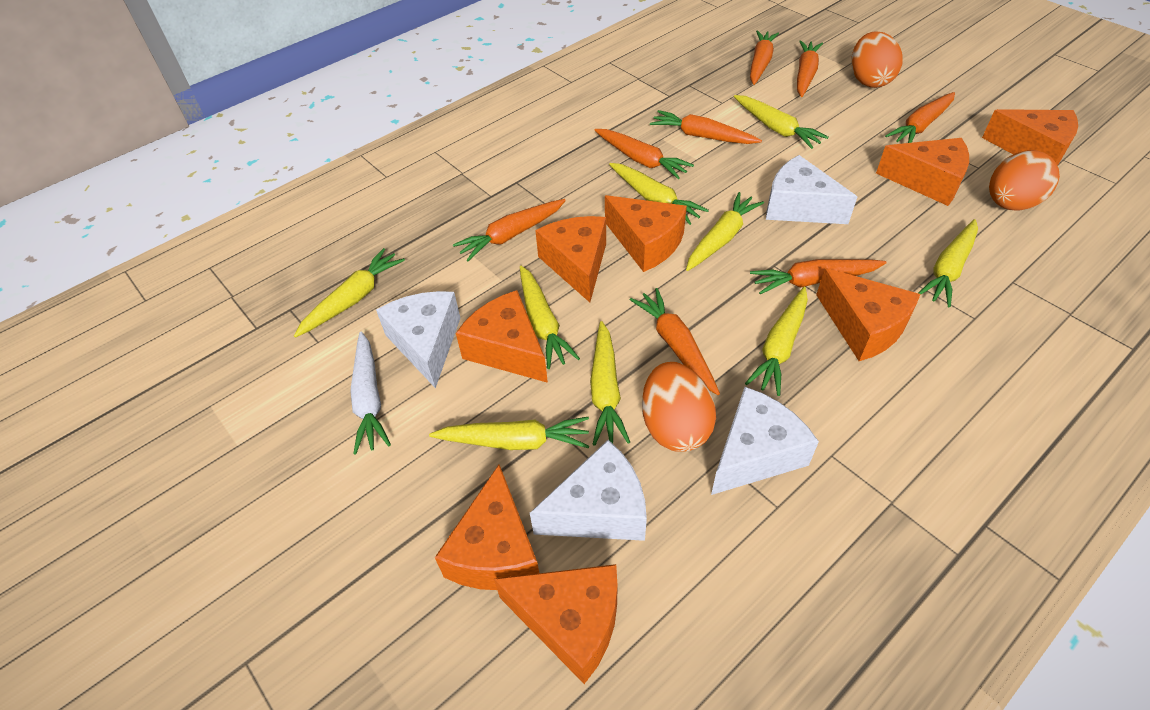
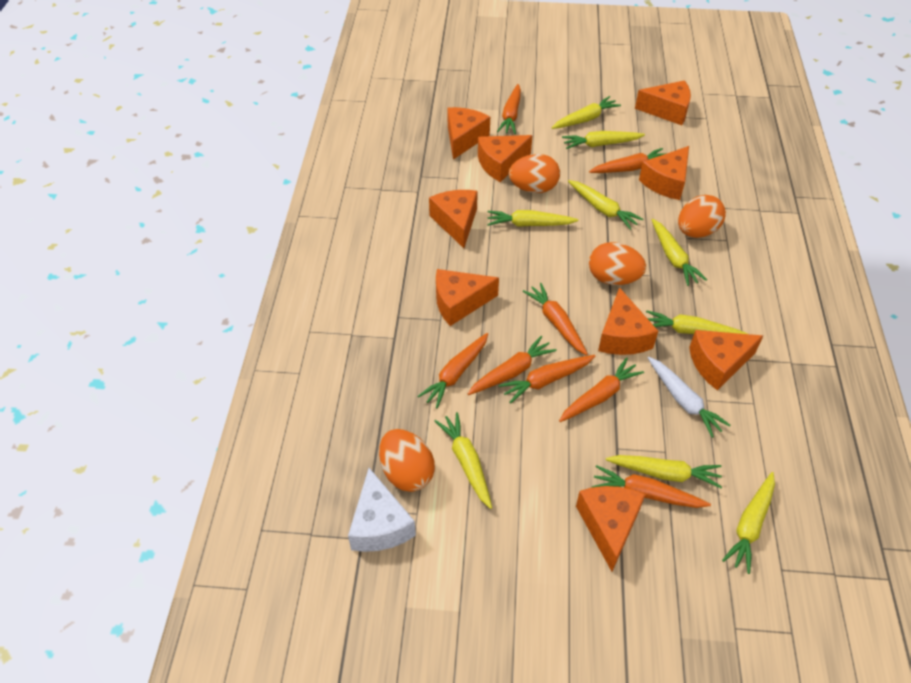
orange cheese: 8 -> 9
orange egg: 3 -> 4
white cheese: 4 -> 1

